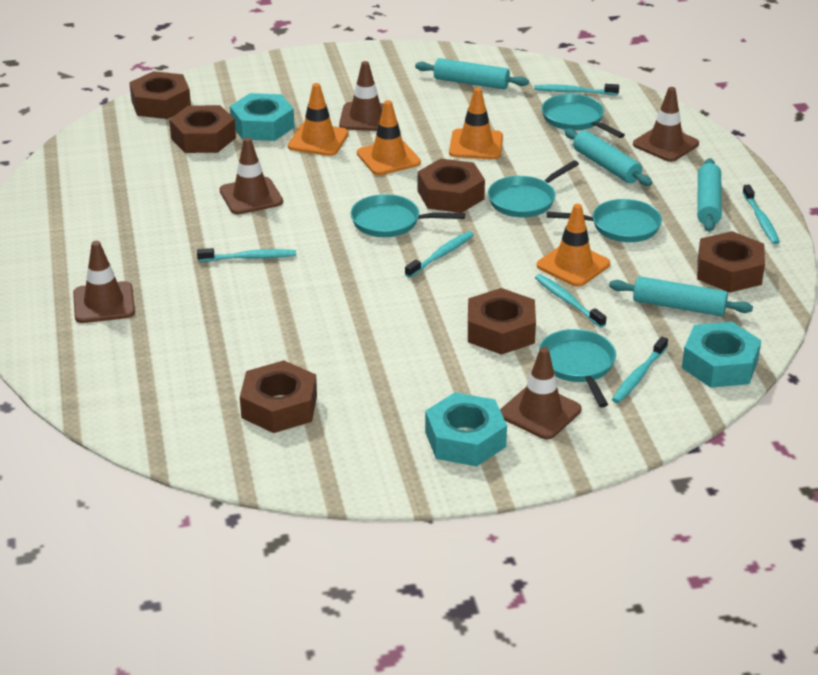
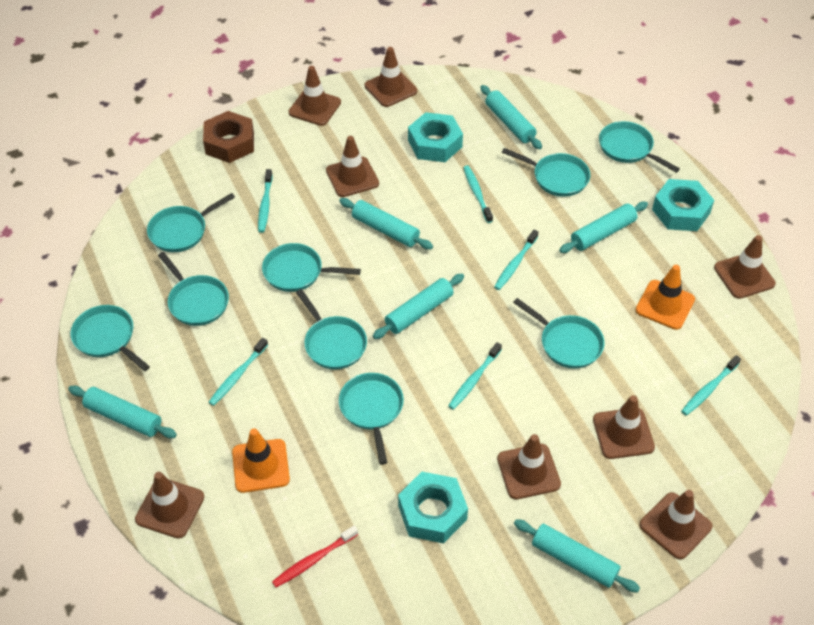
brown nut: 6 -> 1
brown traffic cone: 5 -> 8
orange traffic cone: 4 -> 2
red toothbrush: 0 -> 1
turquoise pan: 5 -> 9
turquoise rolling pin: 4 -> 6

